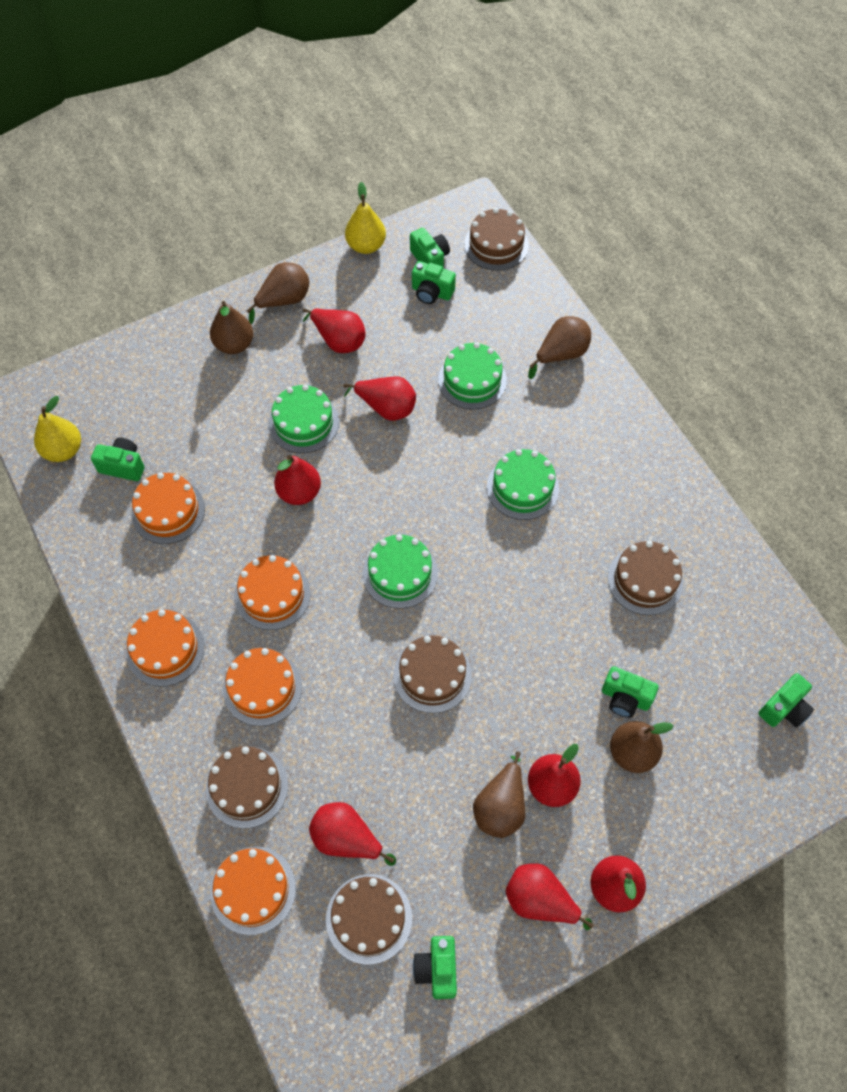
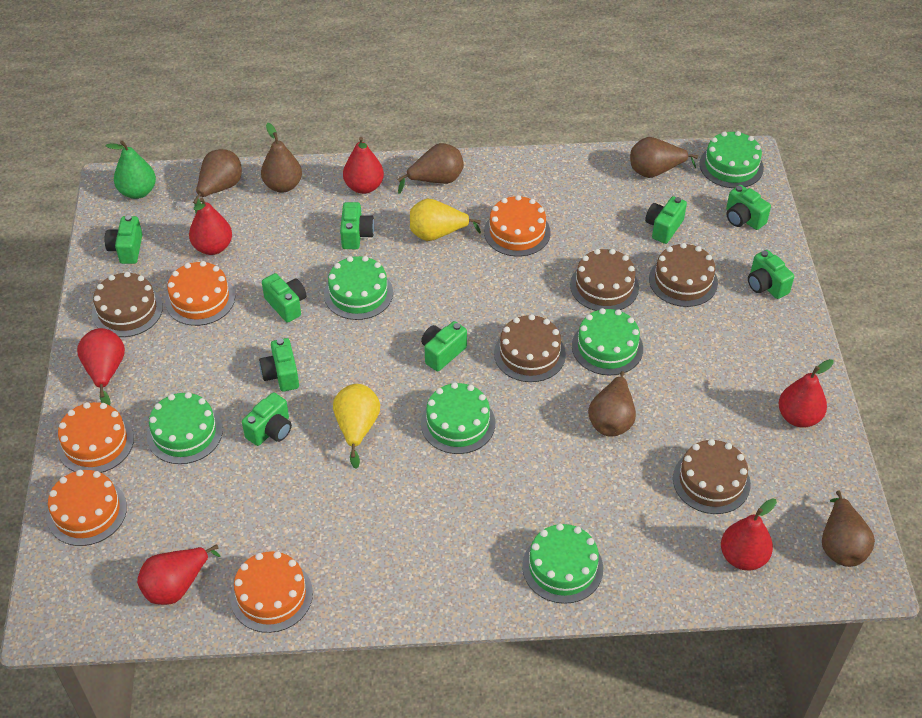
brown pear: 5 -> 6
green cake: 4 -> 6
green camera: 6 -> 9
green pear: 0 -> 1
red pear: 7 -> 6

